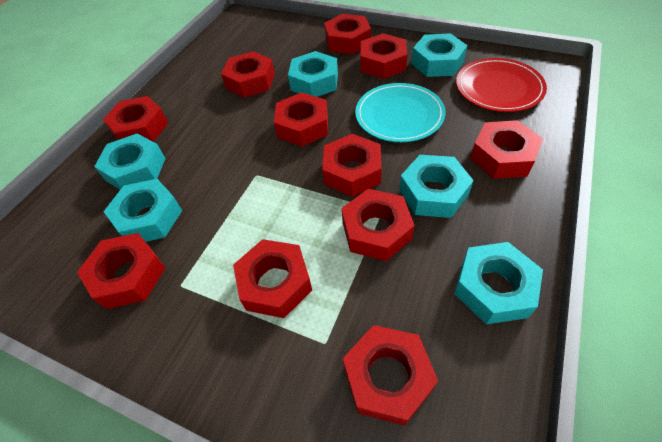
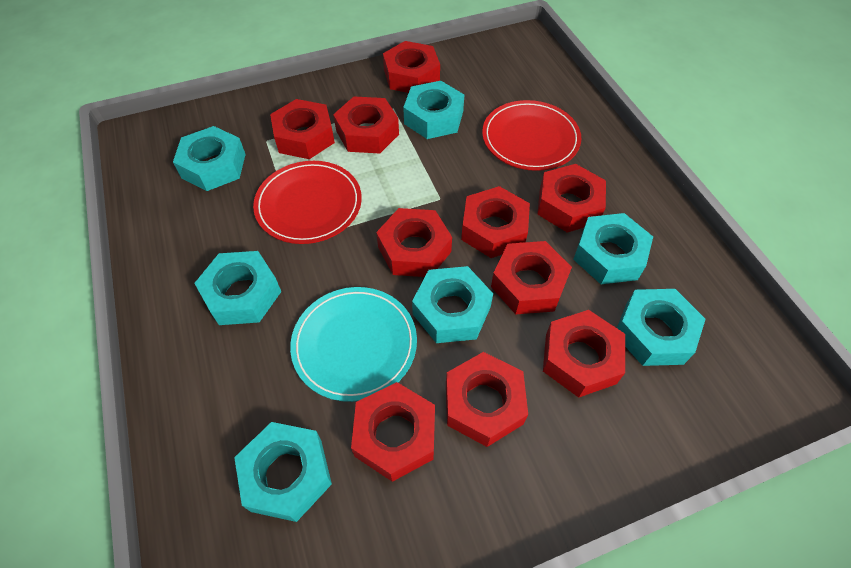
red nut: 11 -> 10
red plate: 1 -> 2
turquoise nut: 6 -> 7

